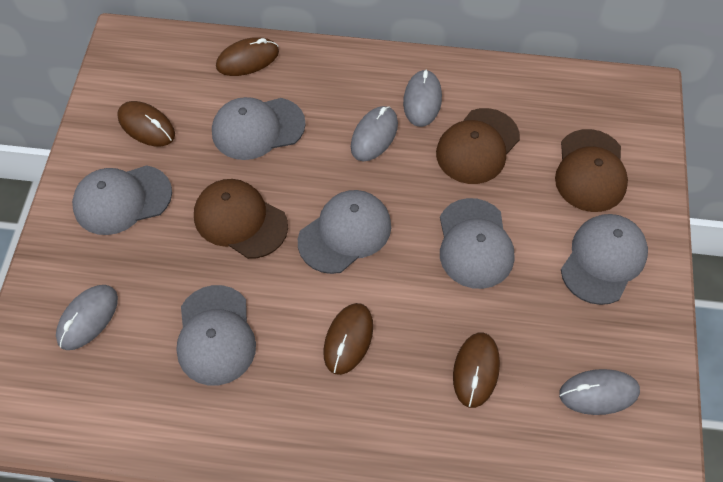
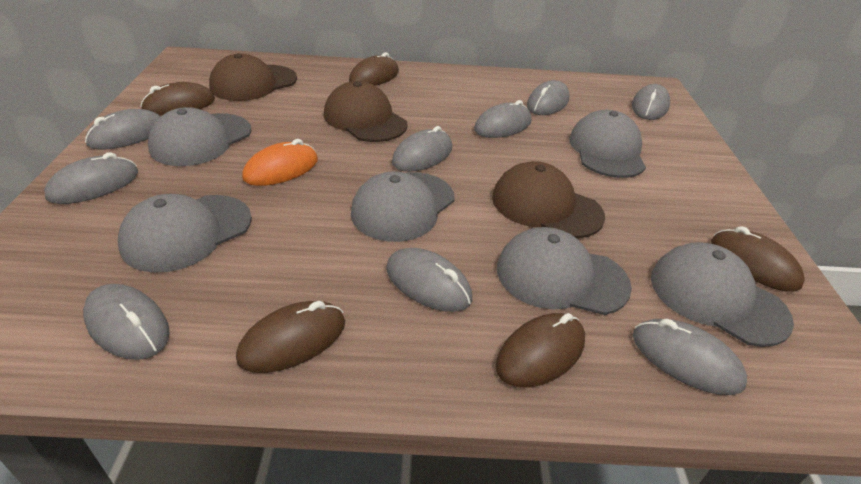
brown mouse: 4 -> 5
grey mouse: 4 -> 9
orange mouse: 0 -> 1

